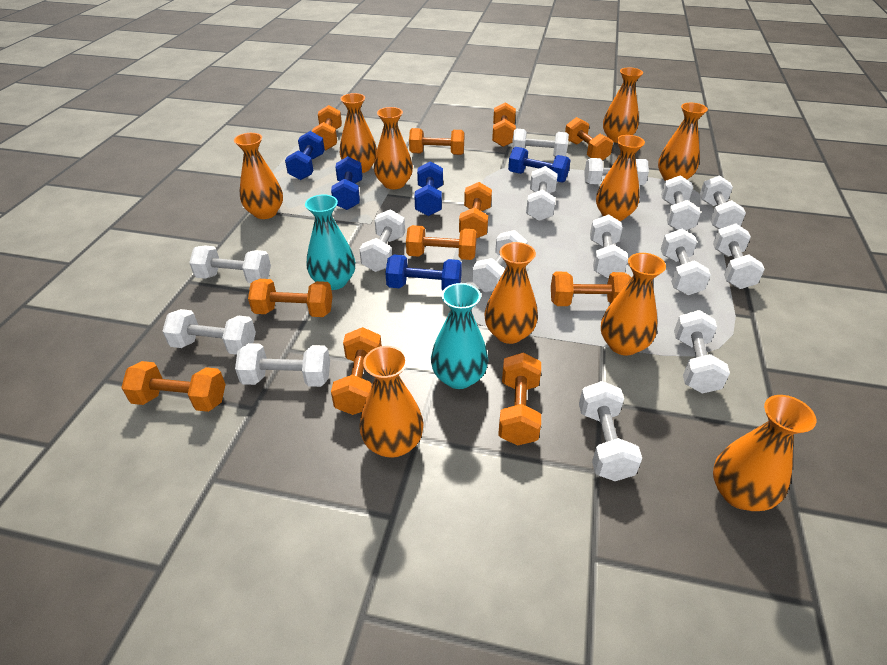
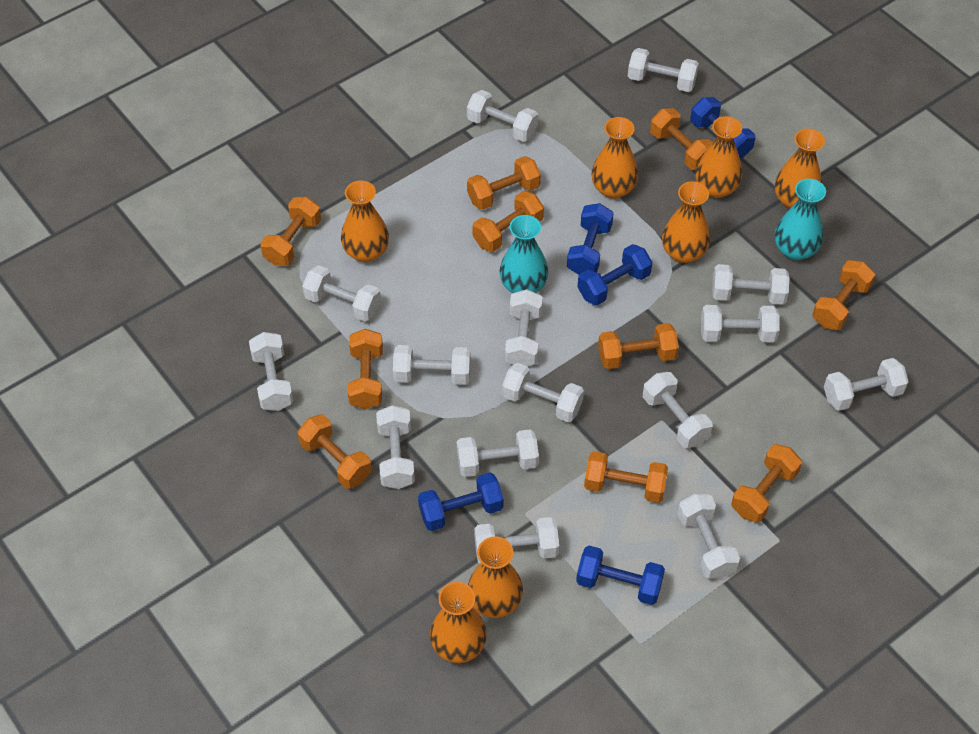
orange dumbbell: 11 -> 10
orange vase: 10 -> 7

